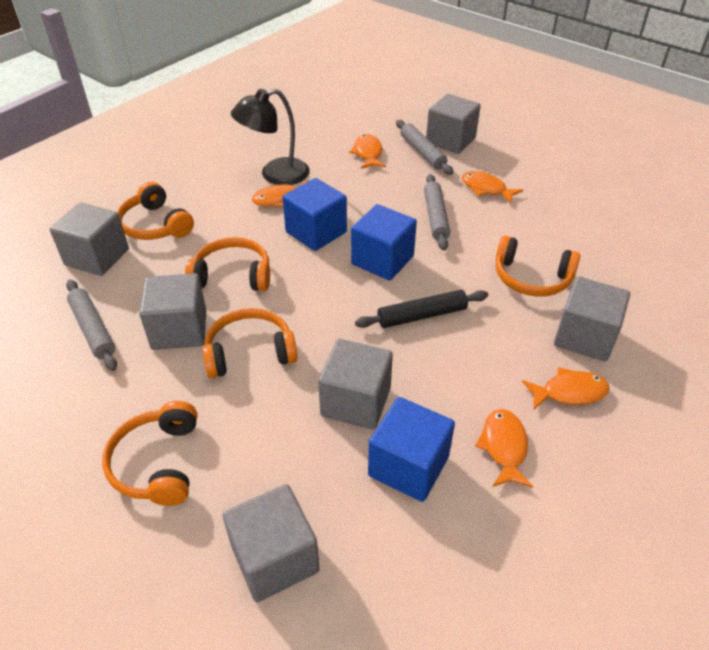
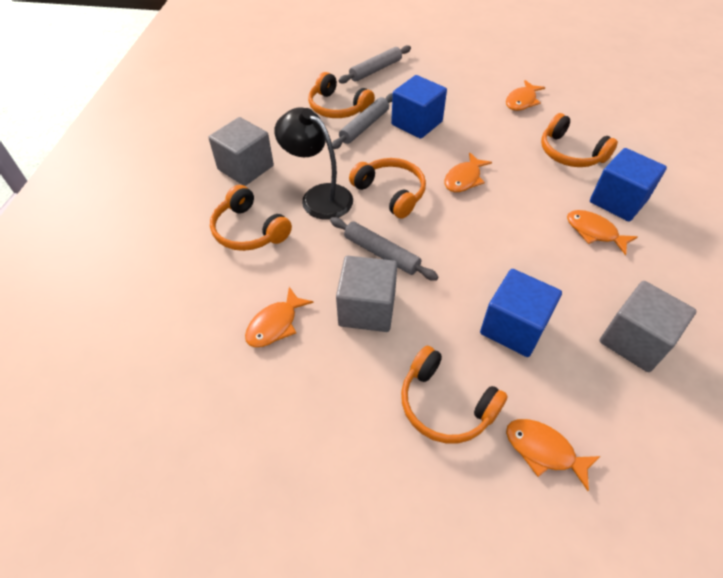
black rolling pin: 1 -> 0
grey cube: 6 -> 3

